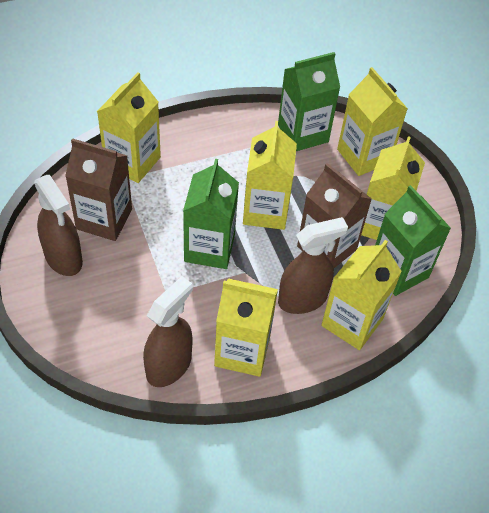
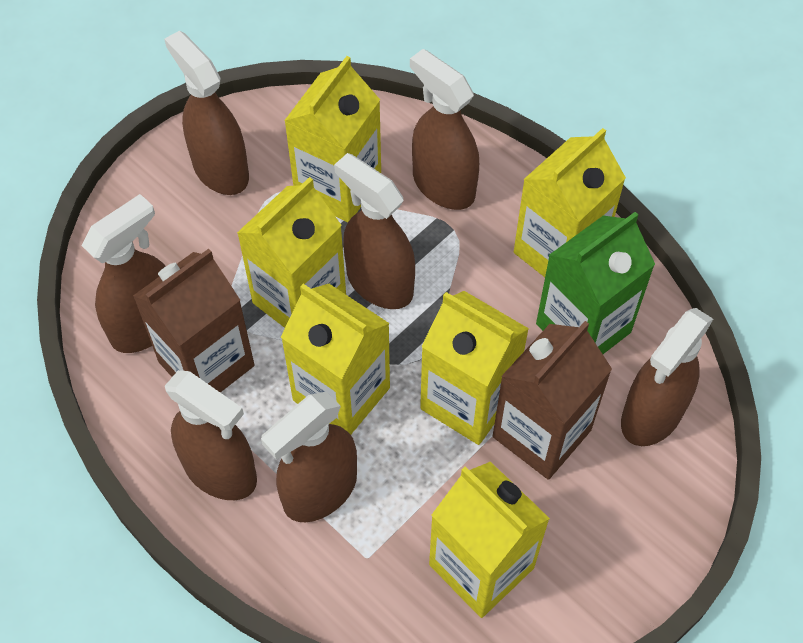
brown spray bottle: 3 -> 7
green carton: 3 -> 1

